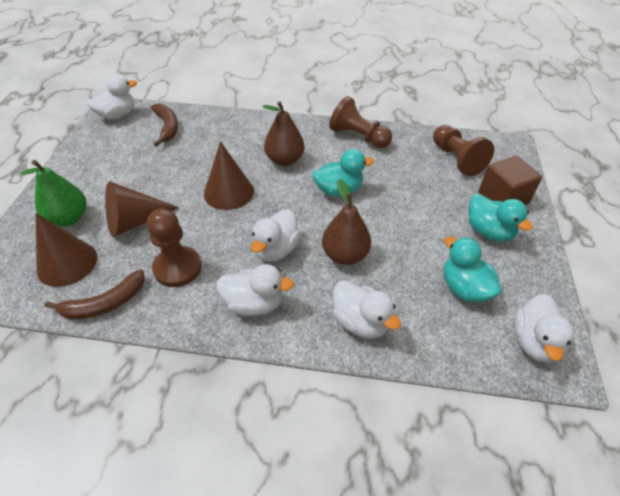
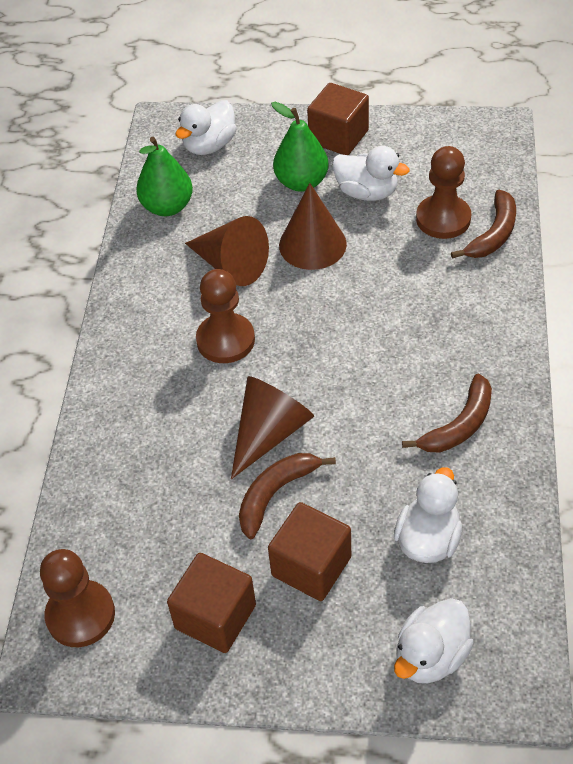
brown banana: 2 -> 3
brown cube: 1 -> 3
brown pear: 2 -> 0
green pear: 1 -> 2
turquoise duck: 3 -> 0
white duck: 5 -> 4

